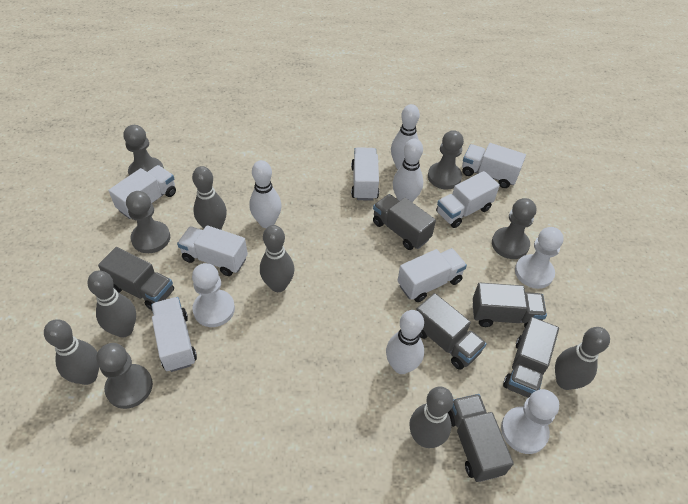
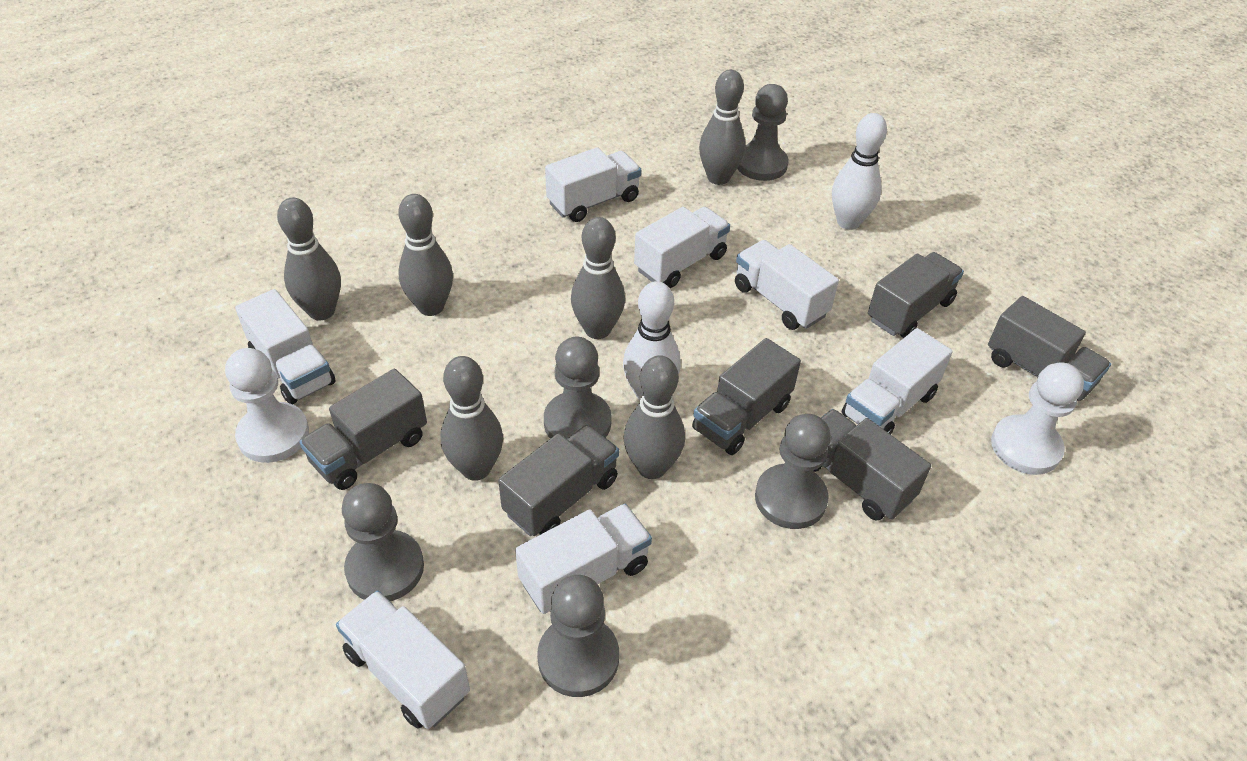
white bowling pin: 4 -> 2
white pawn: 3 -> 2

